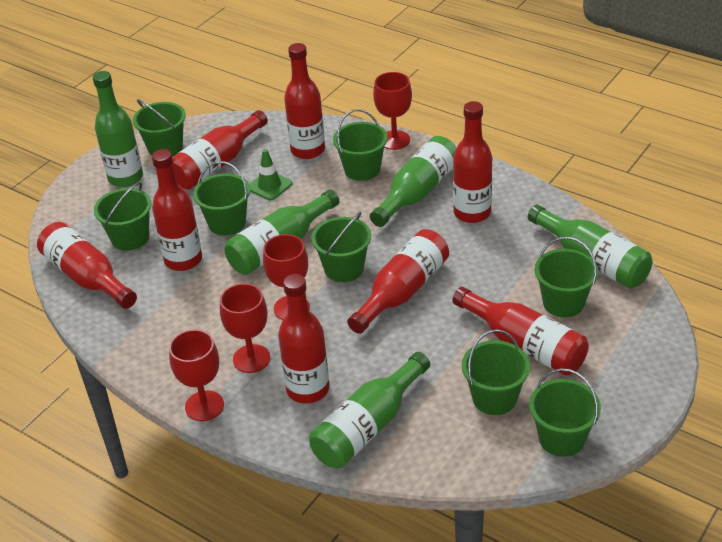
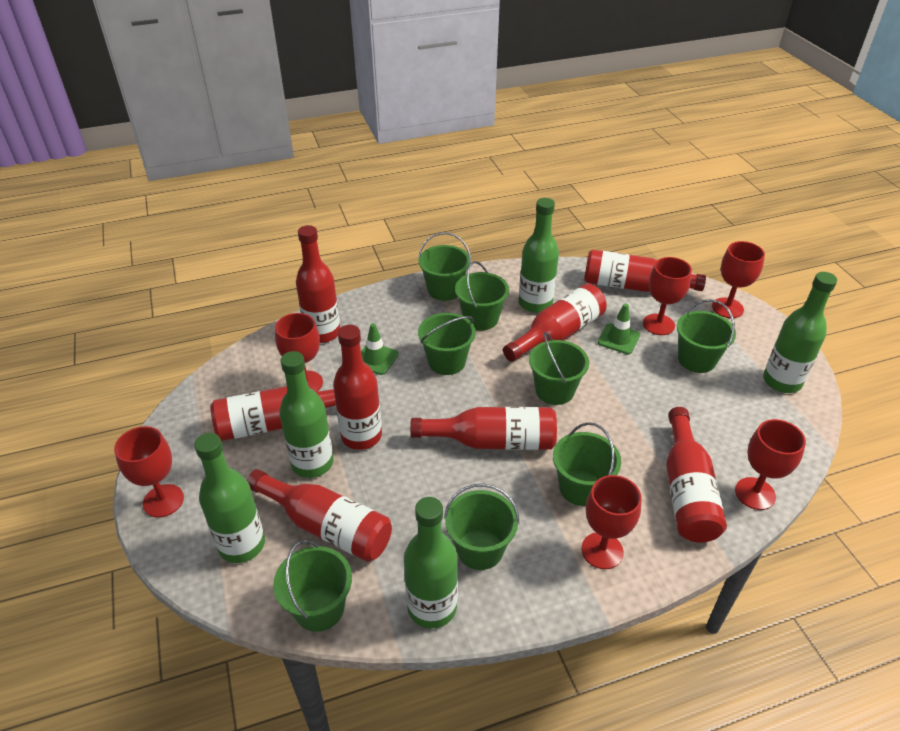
green traffic cone: 1 -> 2
red goblet: 4 -> 6

